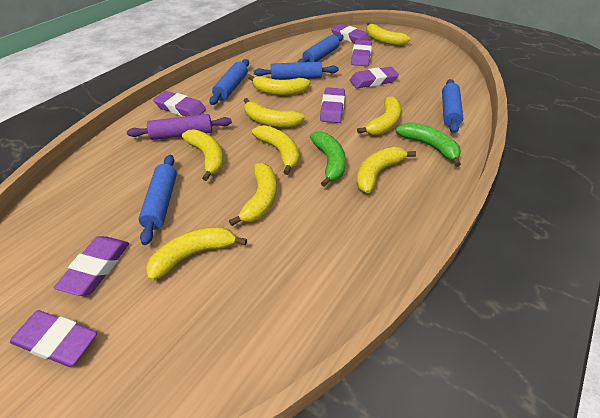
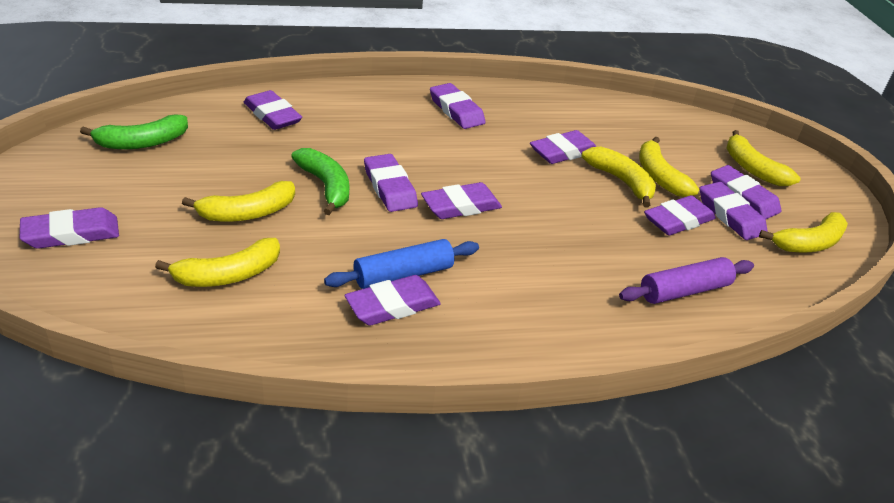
blue rolling pin: 5 -> 1
purple eraser: 7 -> 10
yellow banana: 9 -> 6

